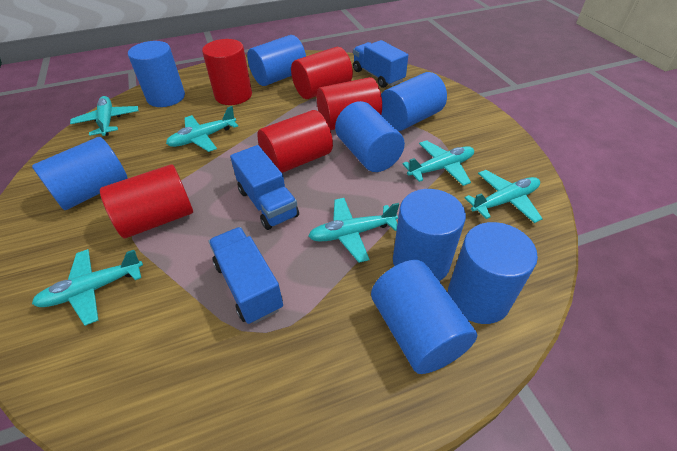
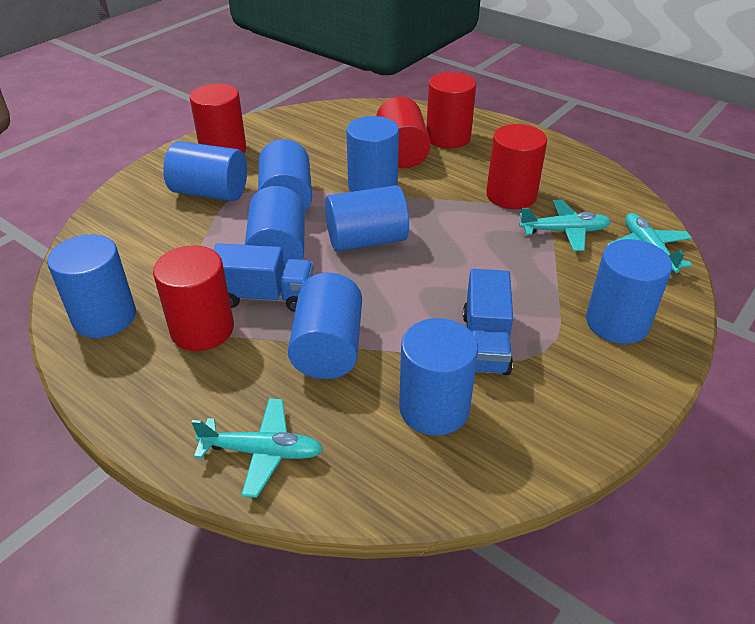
blue cylinder: 8 -> 9
blue truck: 3 -> 2
turquoise plane: 6 -> 3

